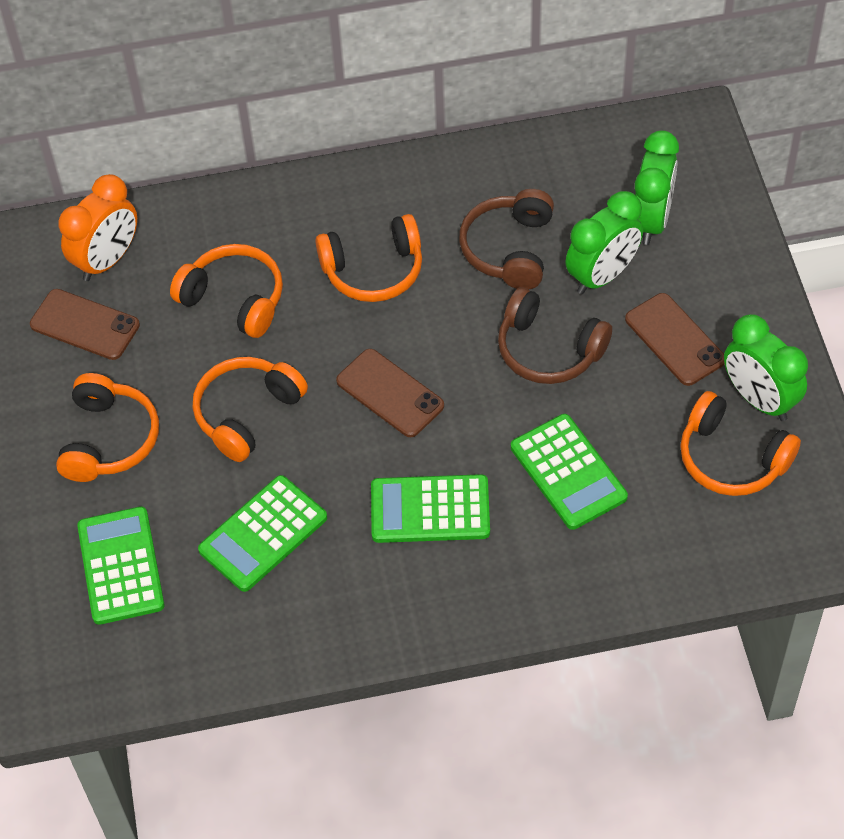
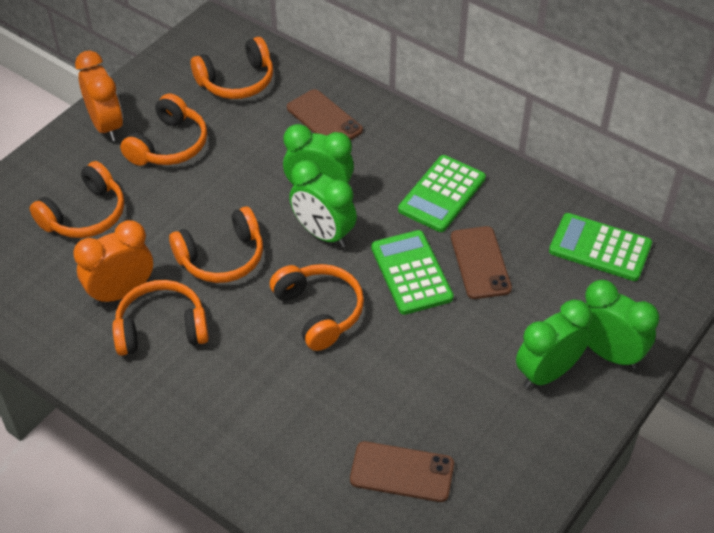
brown headphones: 2 -> 0
green calculator: 4 -> 3
green clock: 3 -> 4
orange clock: 1 -> 2
orange headphones: 5 -> 6

